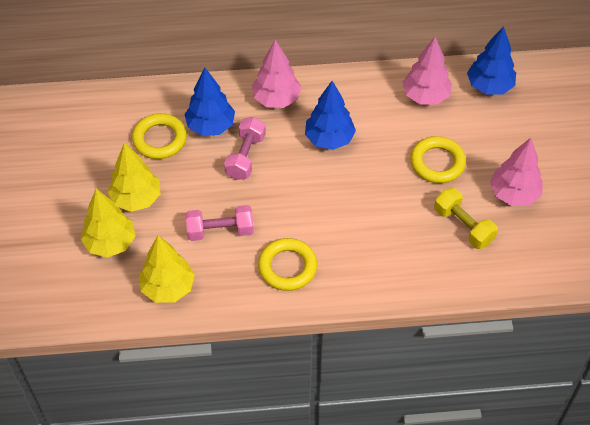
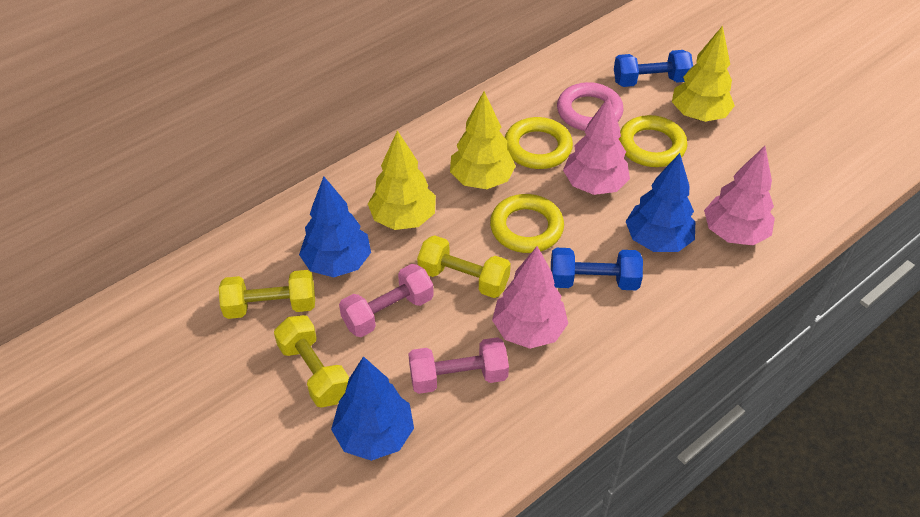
blue dumbbell: 0 -> 2
pink ring: 0 -> 1
yellow dumbbell: 1 -> 3

